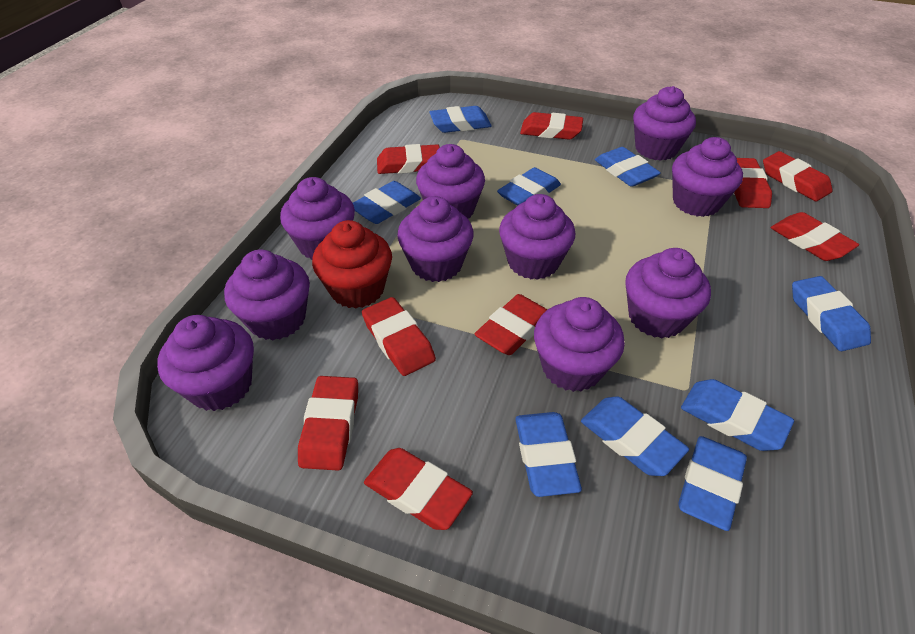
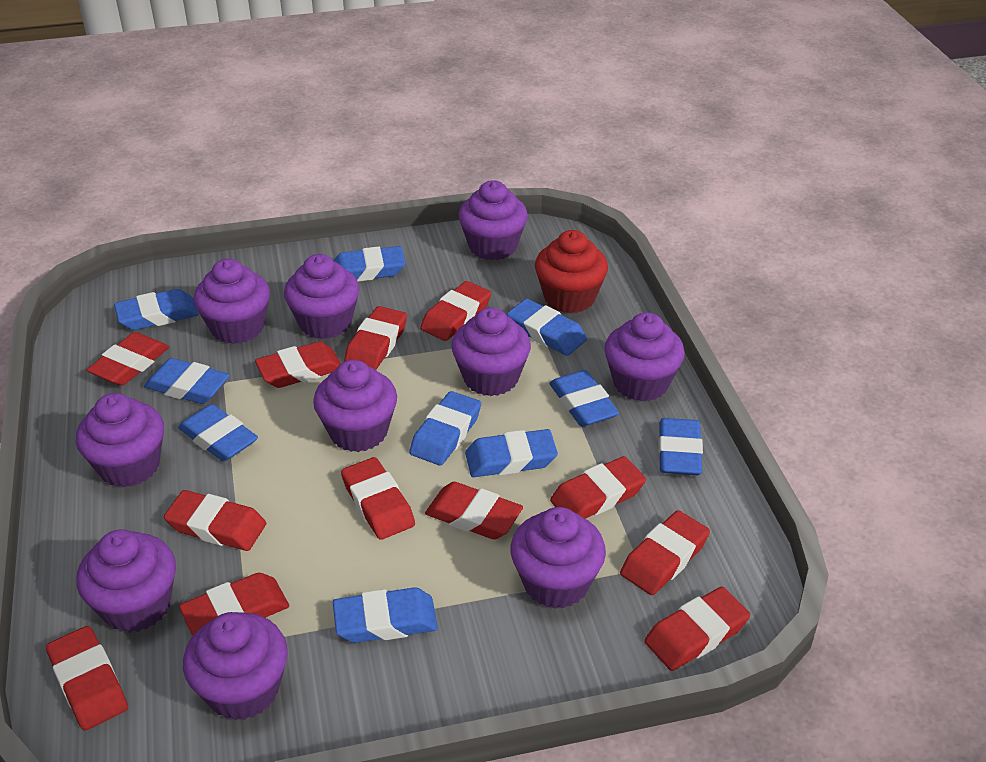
blue eraser: 9 -> 10
red eraser: 9 -> 12

